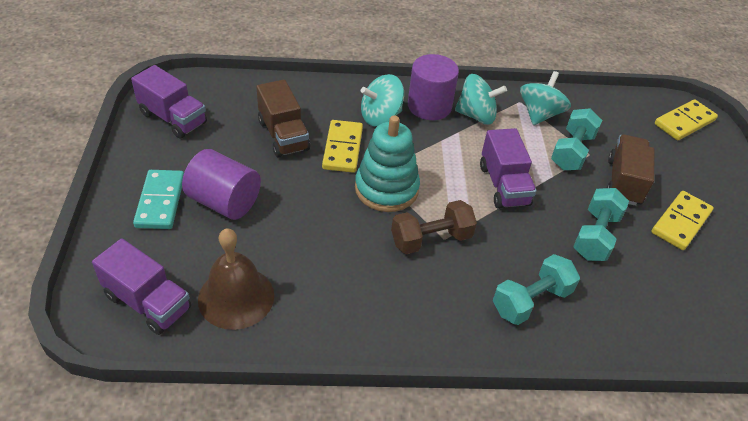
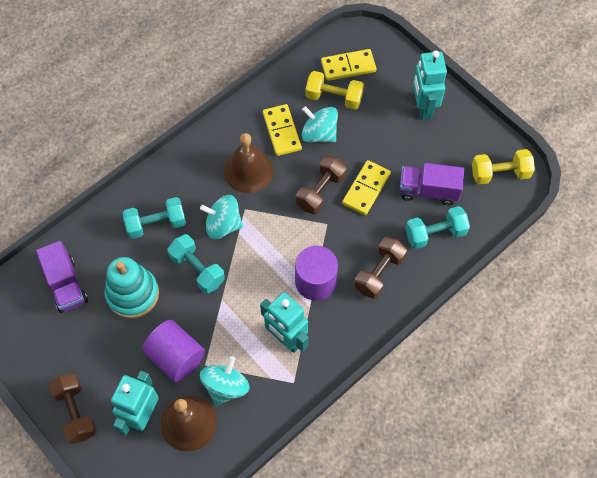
brown bell: 1 -> 2
brown dumbbell: 1 -> 3
brown truck: 2 -> 0
purple truck: 3 -> 2
turquoise domino: 1 -> 0
turquoise robot: 0 -> 3
yellow dumbbell: 0 -> 2

